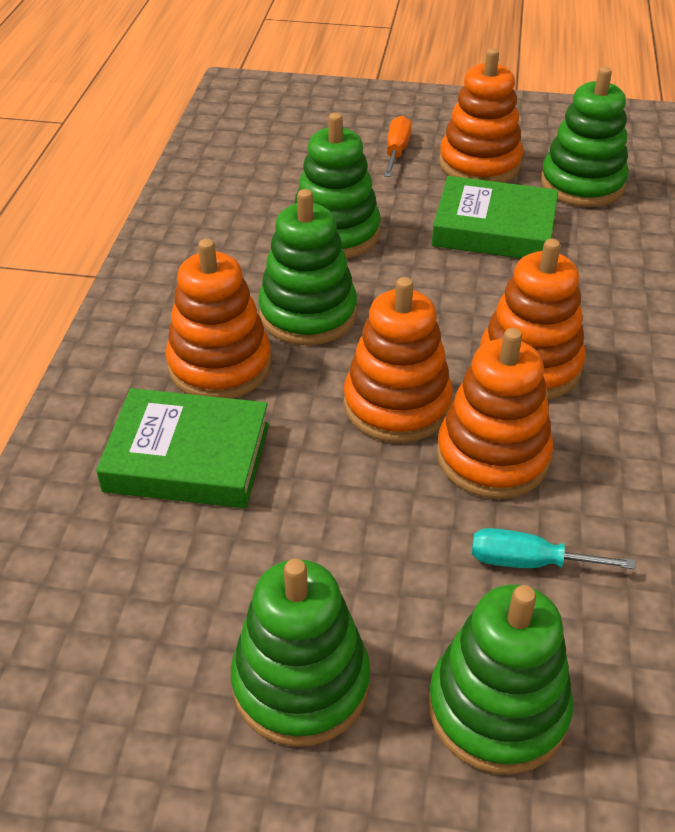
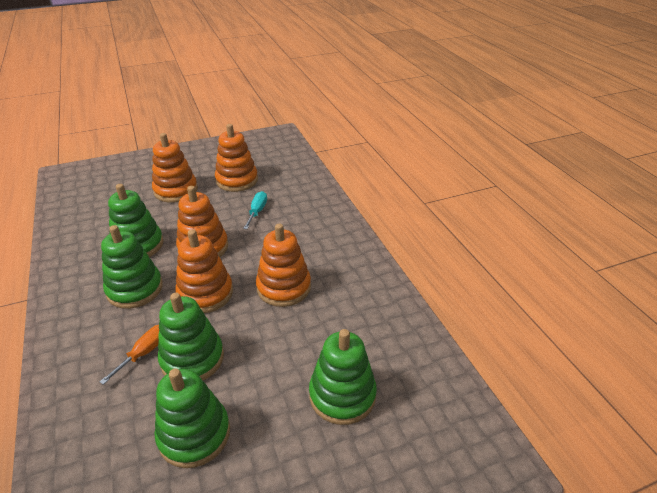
green book: 2 -> 0

